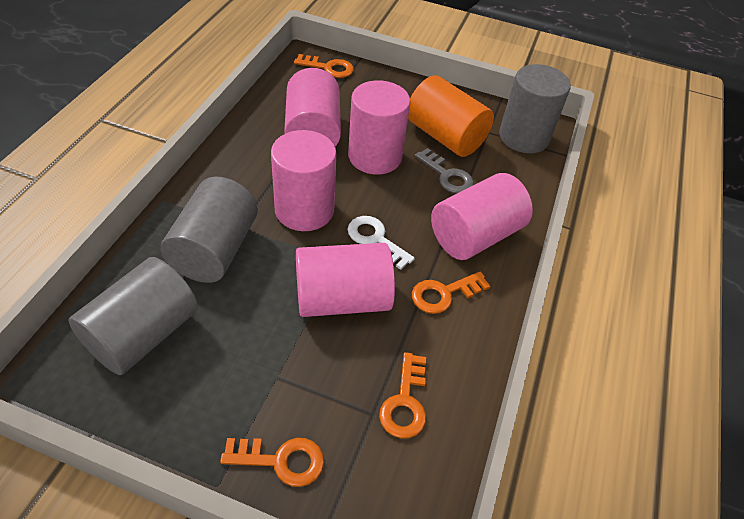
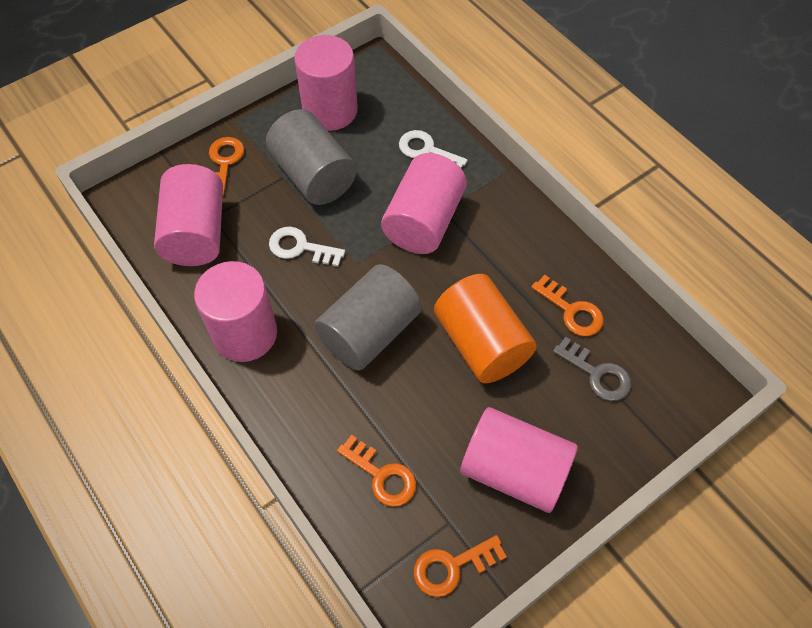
grey cylinder: 3 -> 2
white key: 1 -> 2

